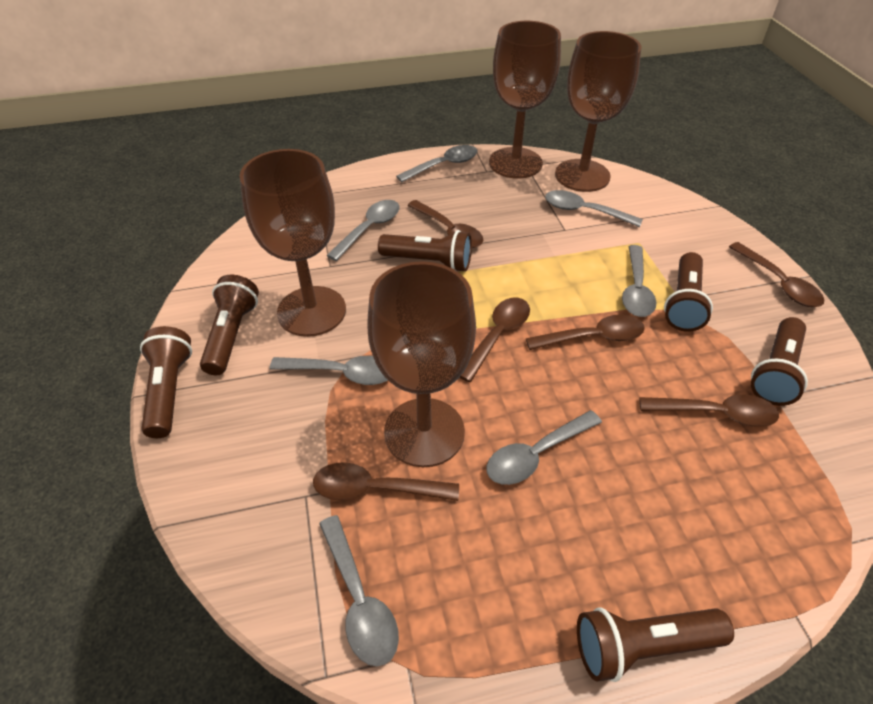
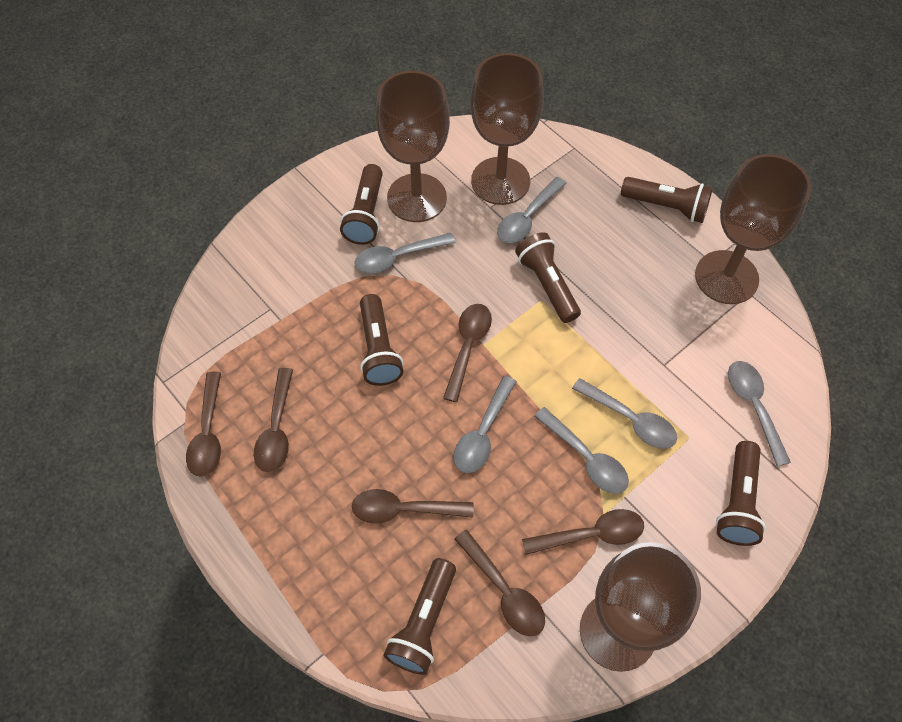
grey spoon: 7 -> 6

